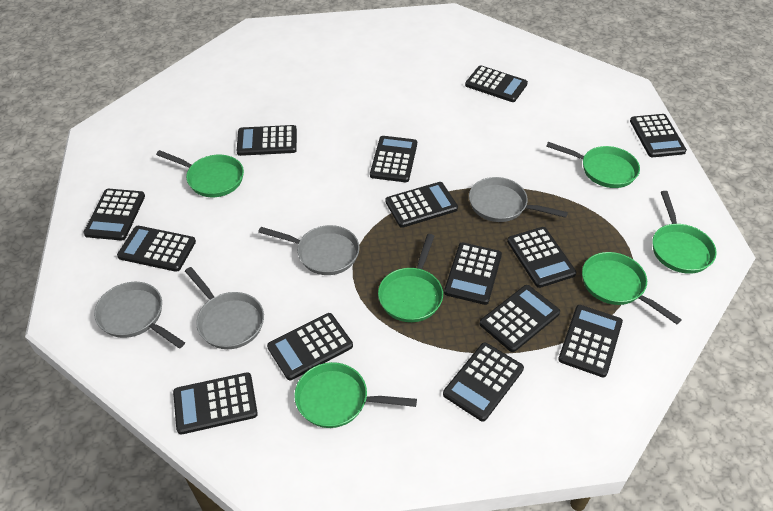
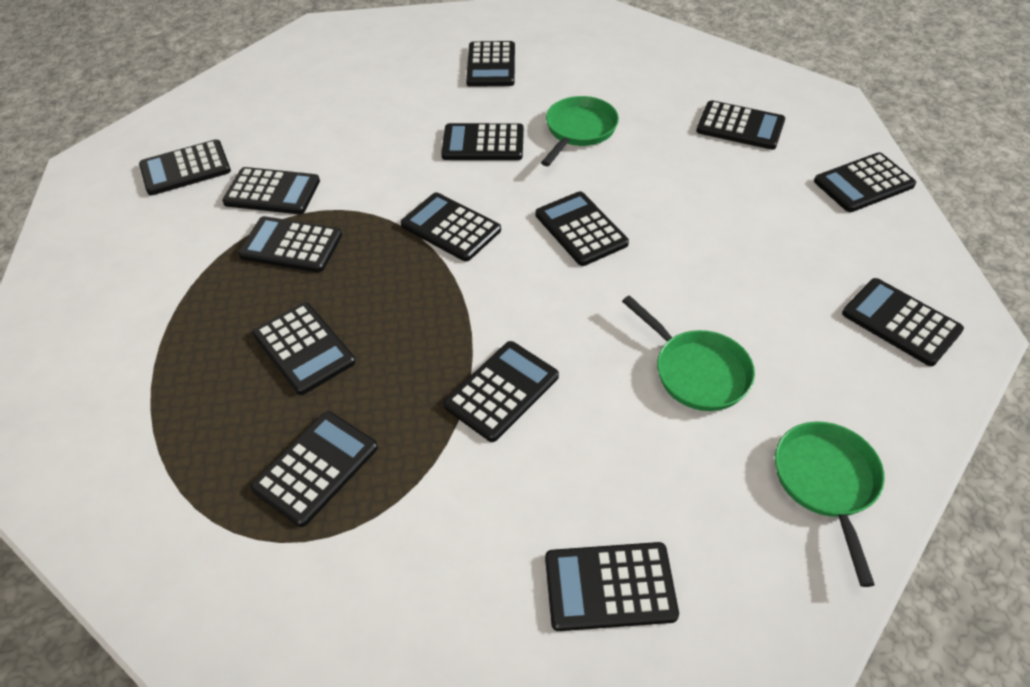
green pan: 6 -> 3
grey pan: 4 -> 0

